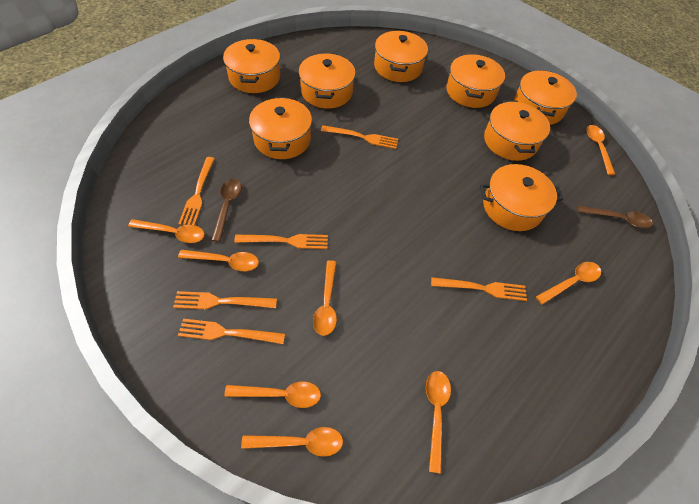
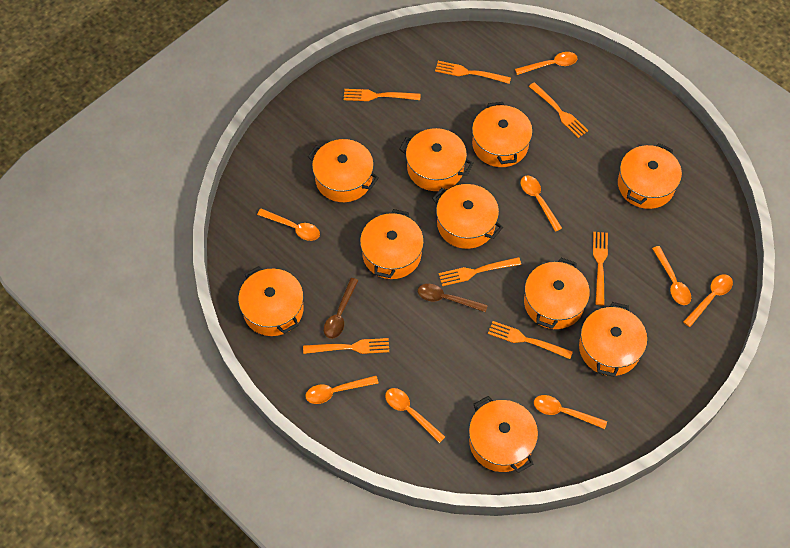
orange fork: 6 -> 7
orange pot: 8 -> 10

